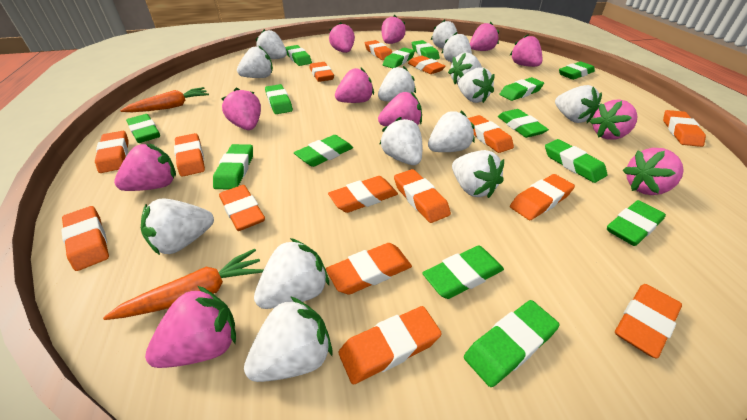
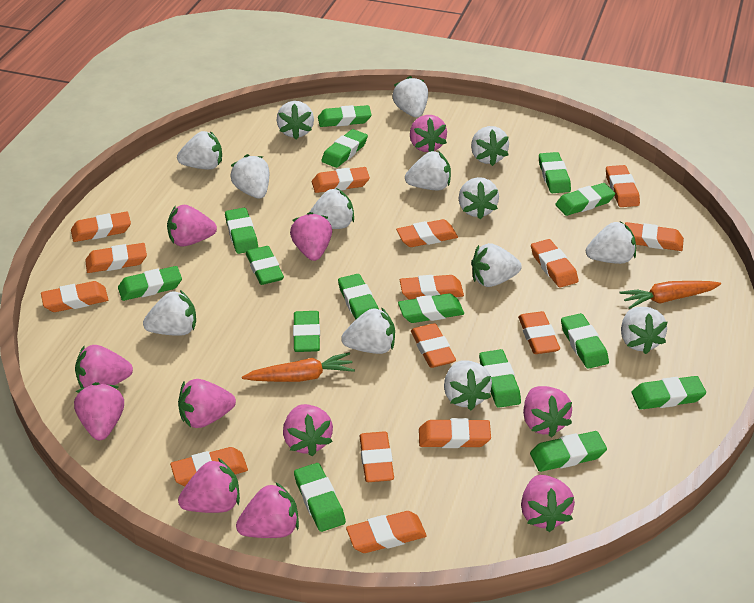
green eraser: 14 -> 15

